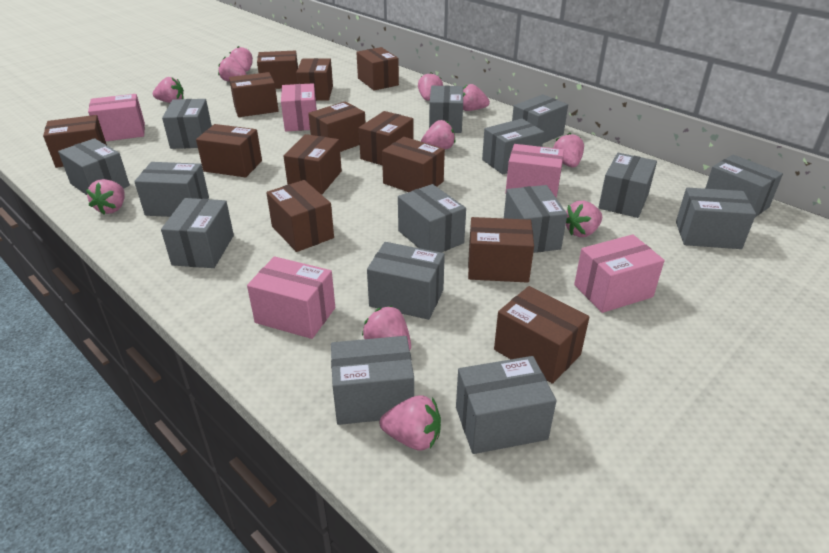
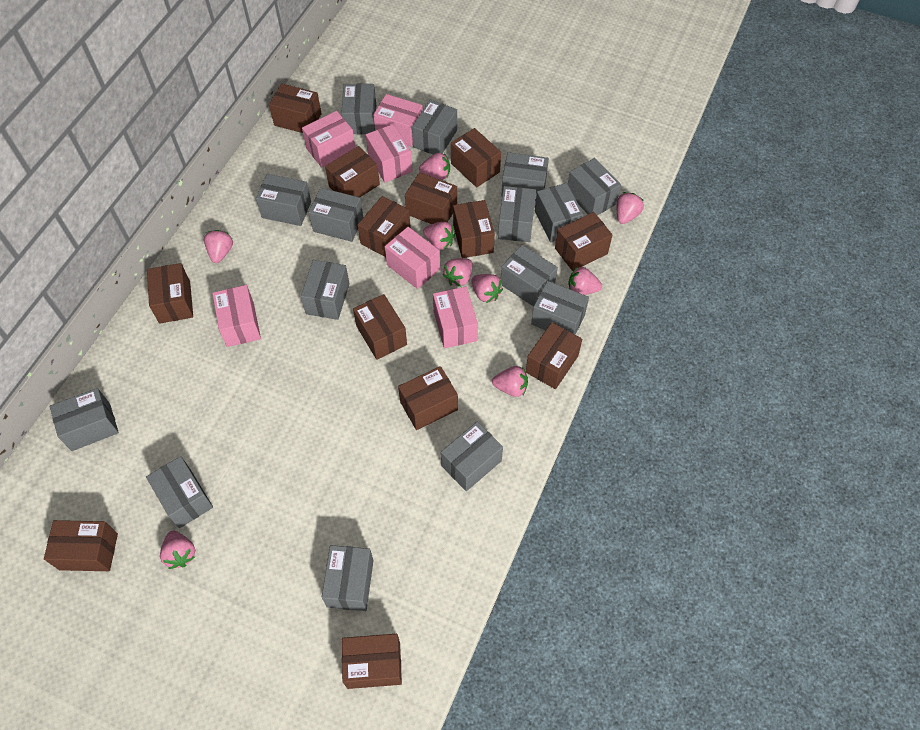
pink box: 5 -> 6
pink strawberry: 11 -> 9

